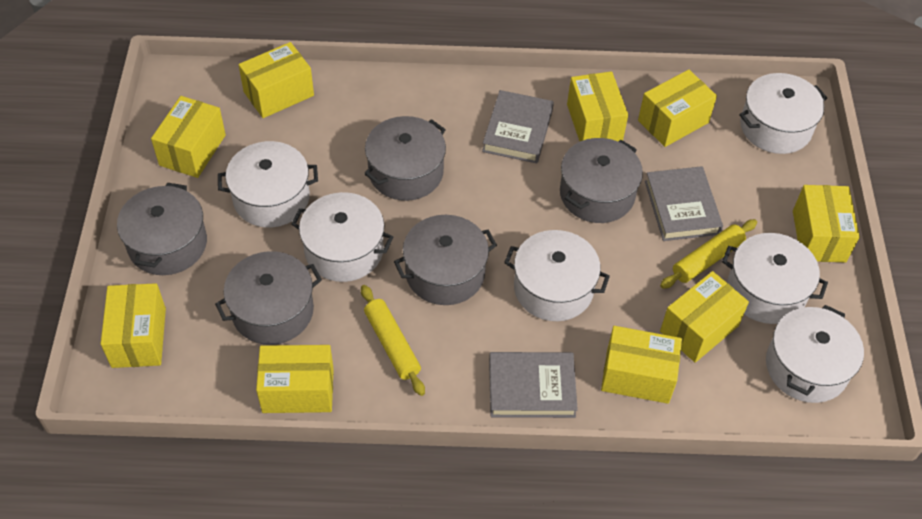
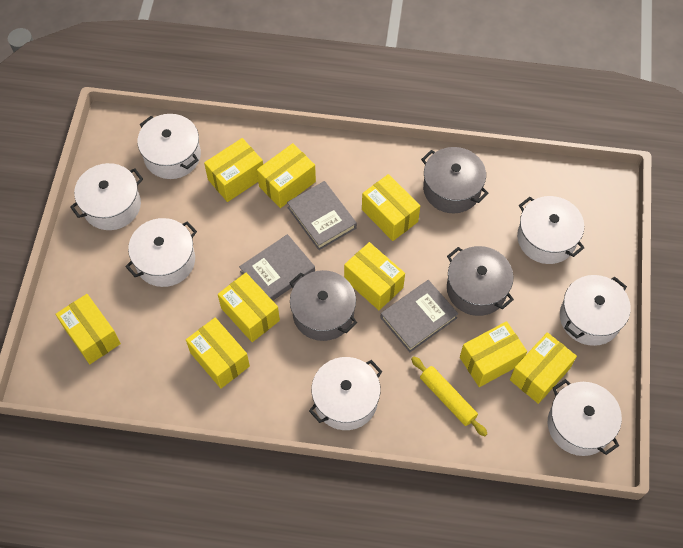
grey pot: 5 -> 3
white pot: 6 -> 7
yellow rolling pin: 2 -> 1

